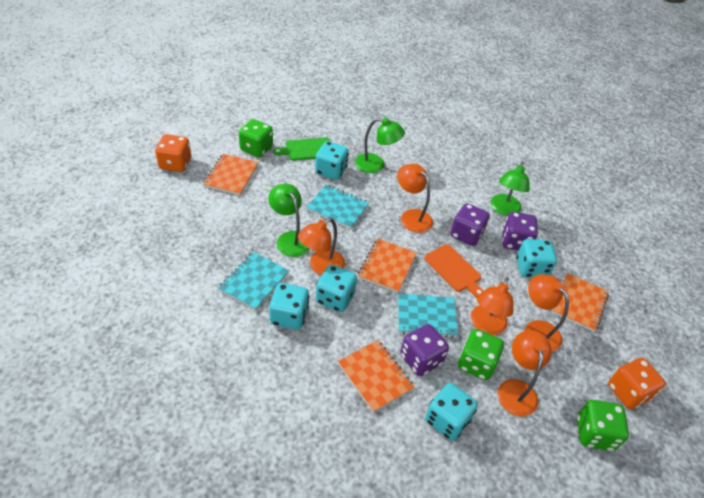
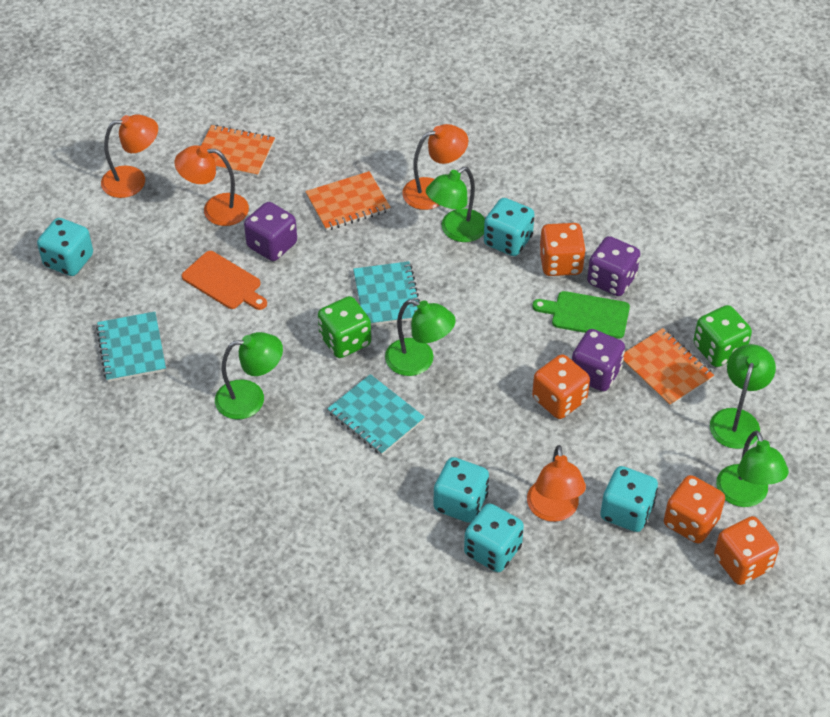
green dice: 3 -> 2
green lamp: 3 -> 5
orange dice: 2 -> 4
orange lamp: 5 -> 4
orange notebook: 4 -> 3

